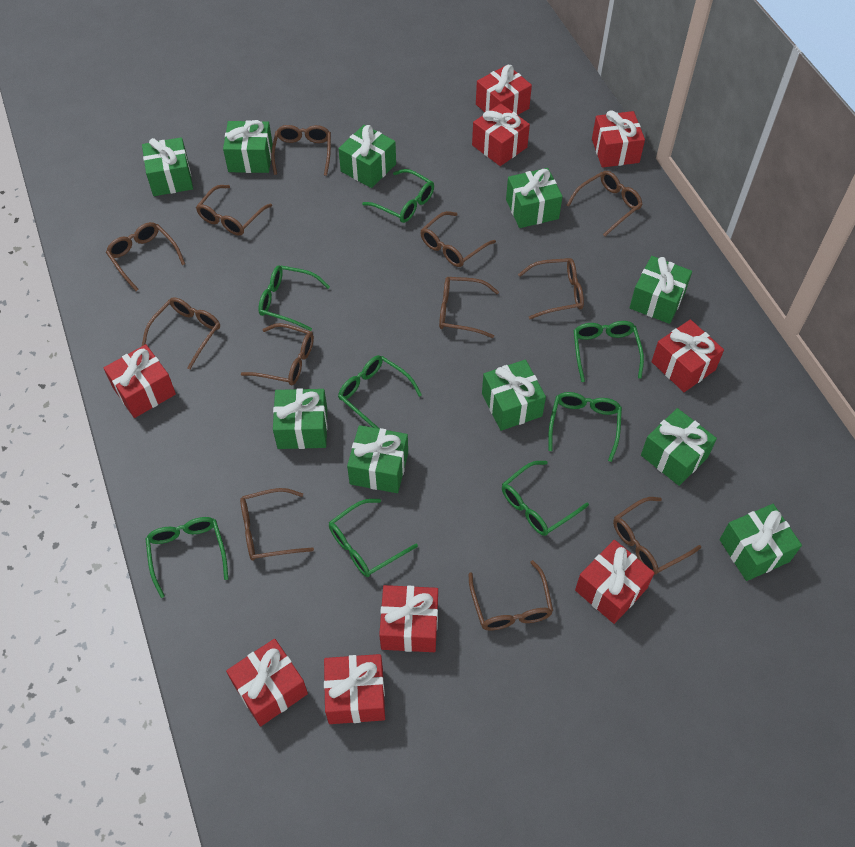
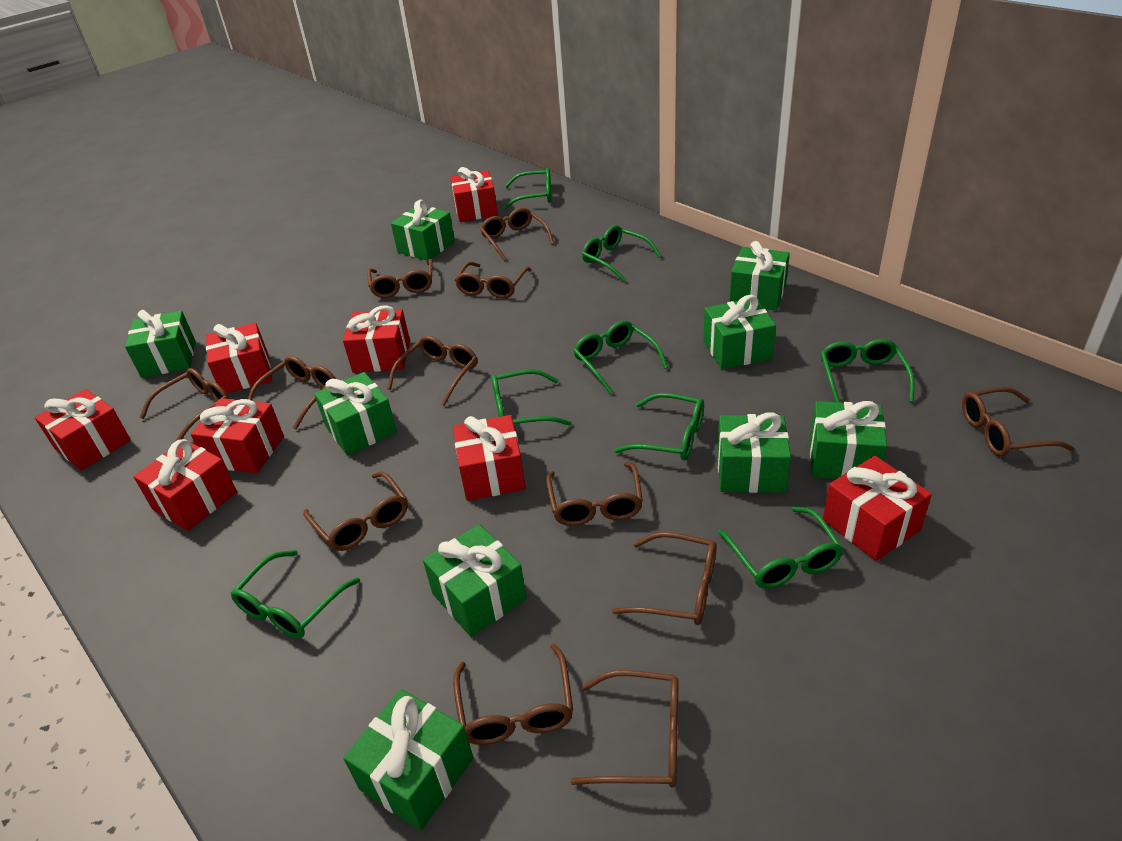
green gift: 10 -> 9
red gift: 9 -> 8

